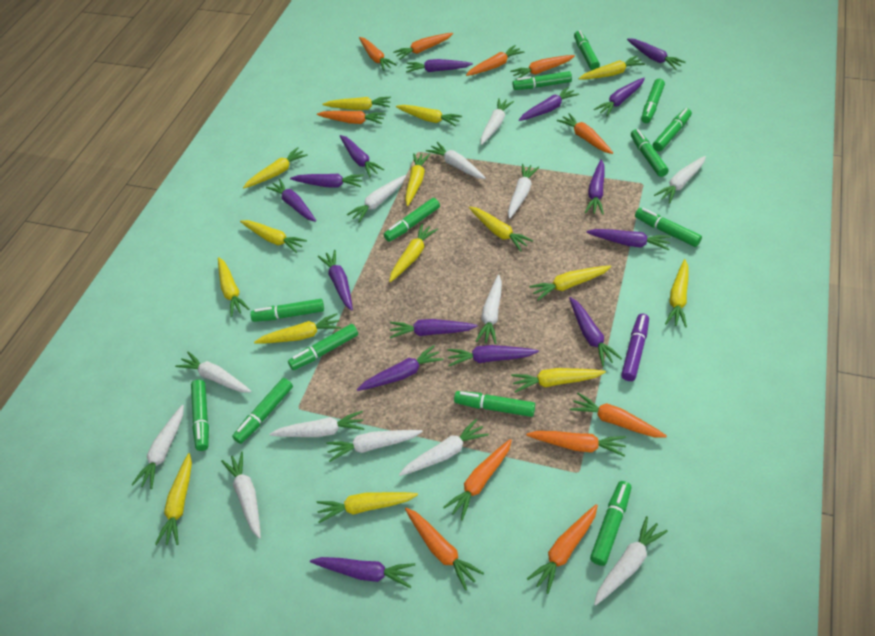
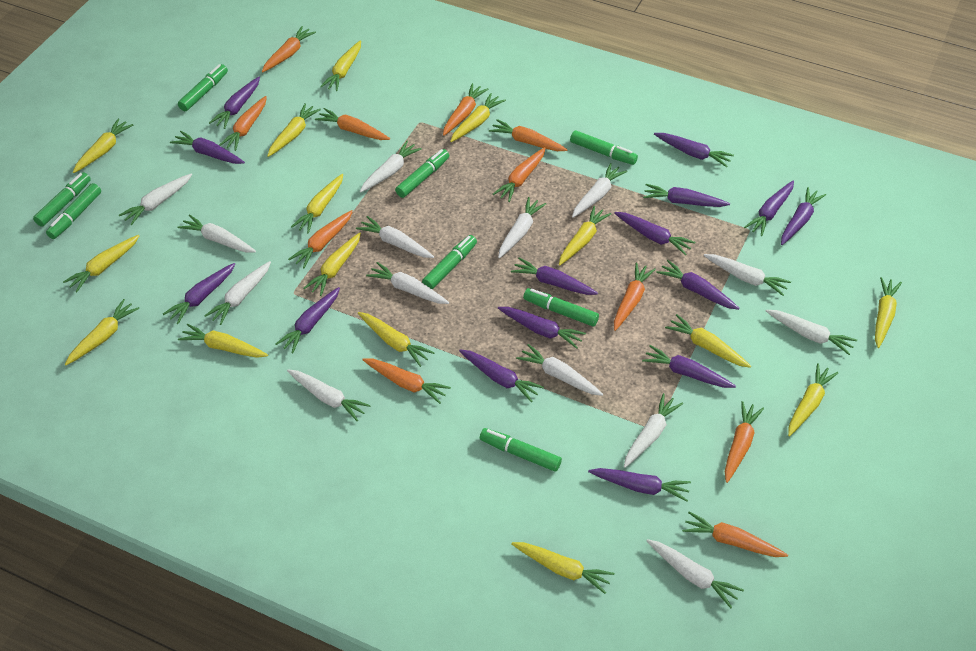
green marker: 13 -> 8
purple marker: 1 -> 0
white carrot: 13 -> 14

